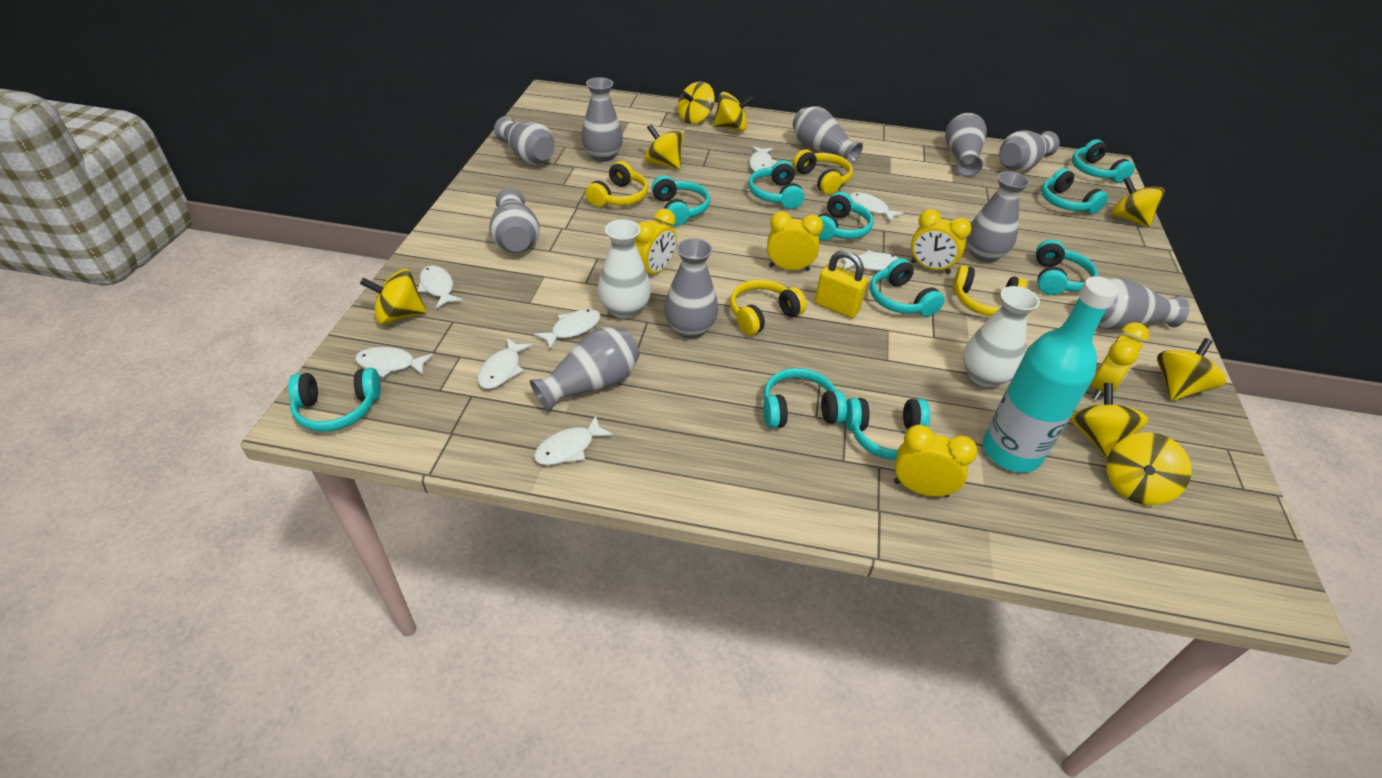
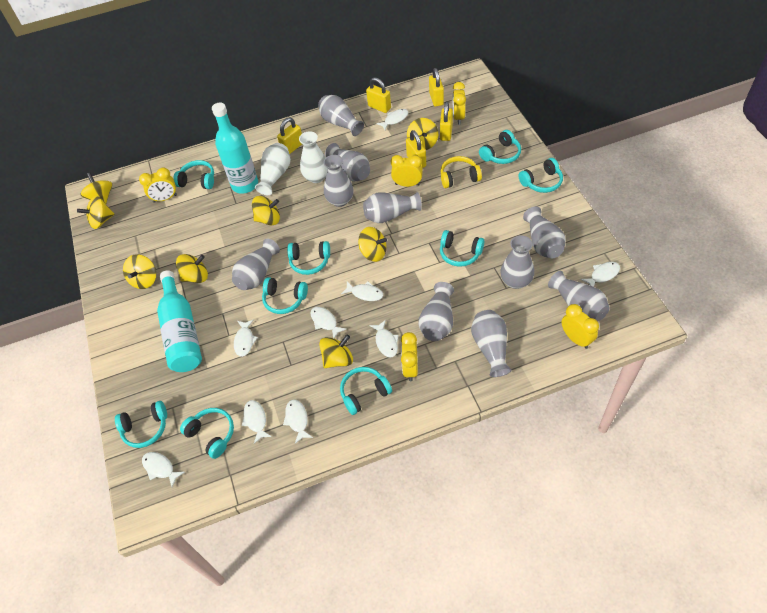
turquoise bottle: 1 -> 2
turquoise headphones: 10 -> 9
white fish: 8 -> 9
yellow headphones: 4 -> 1
yellow padlock: 1 -> 5

